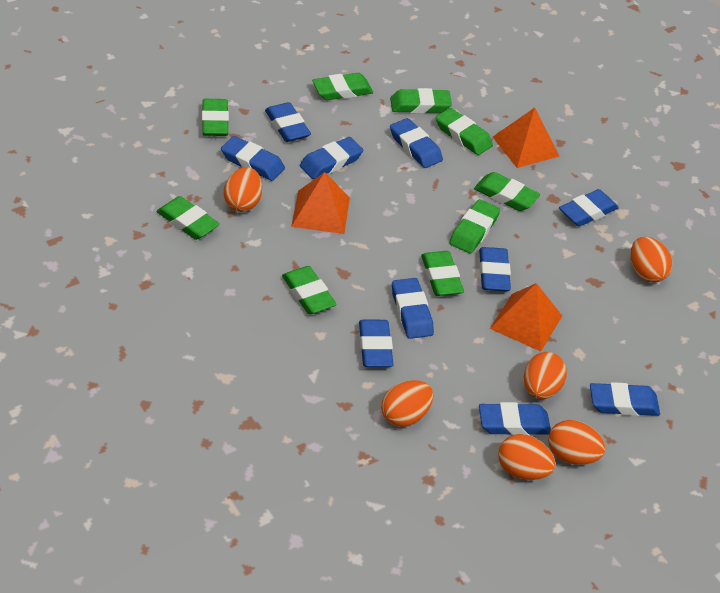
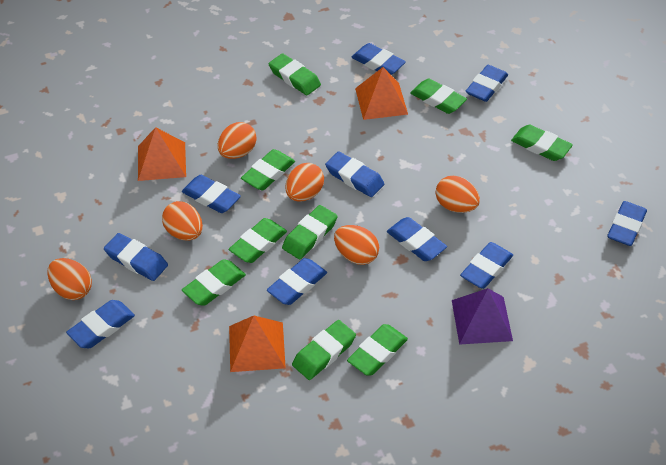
purple pyramid: 0 -> 1

